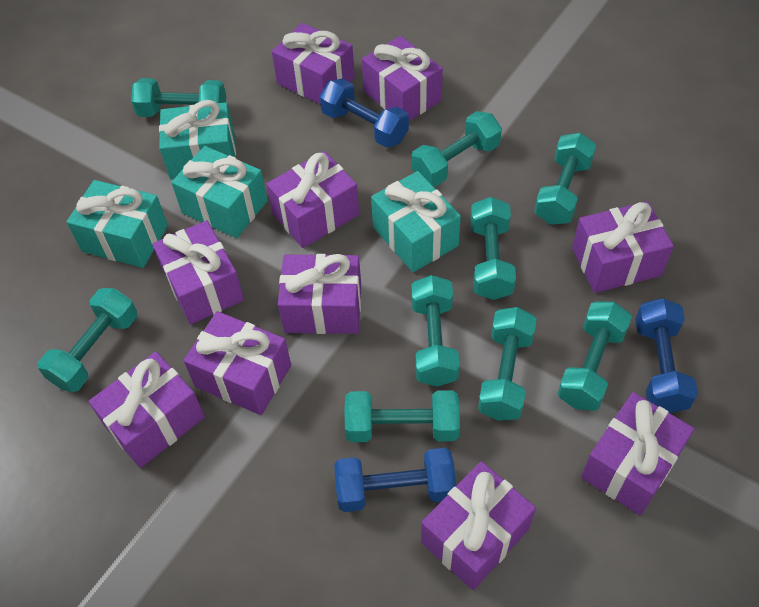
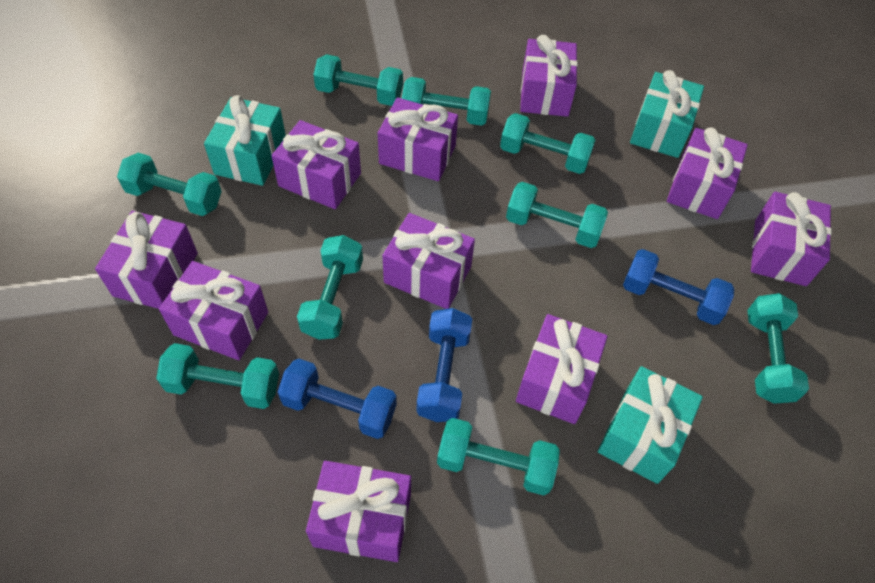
turquoise gift: 4 -> 3

